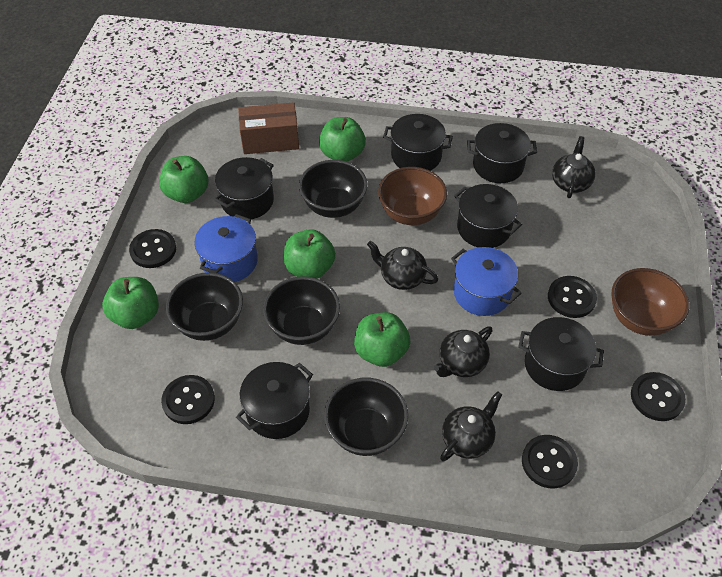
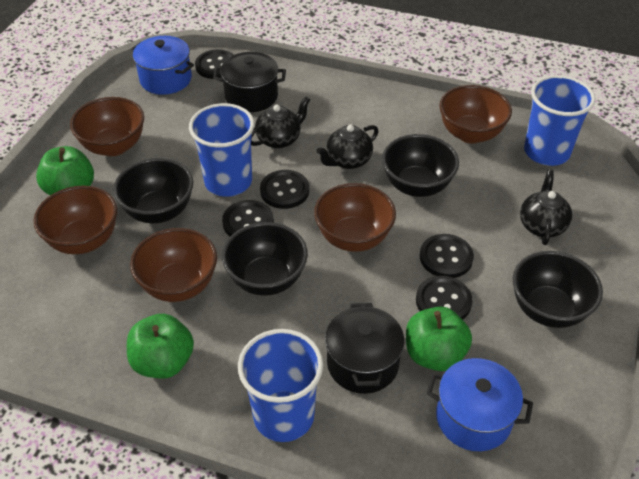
black pot: 6 -> 2
black teapot: 4 -> 3
blue cup: 0 -> 3
brown bowl: 2 -> 5
brown box: 1 -> 0
green apple: 5 -> 3

